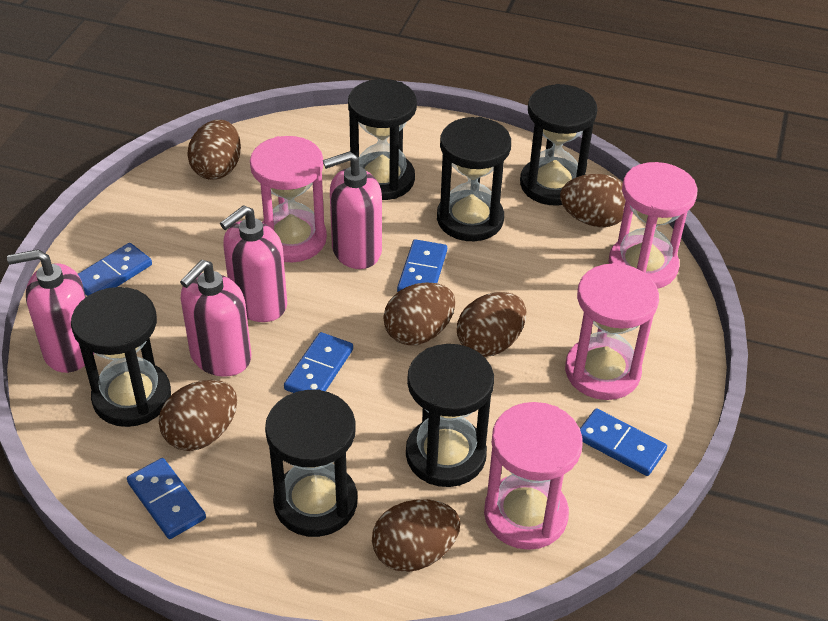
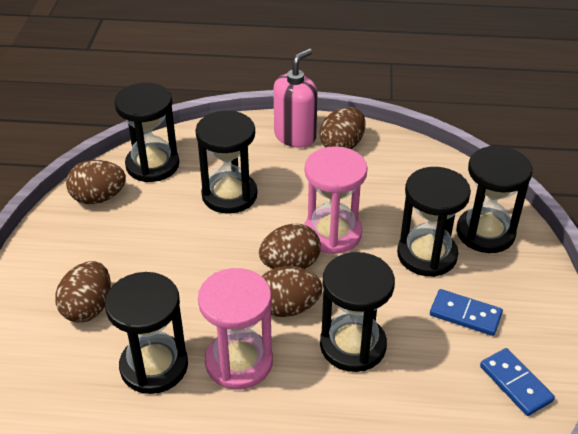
blue domino: 5 -> 2
brown egg: 6 -> 5
pink hourglass: 4 -> 2
pink soap dispenser: 4 -> 1

